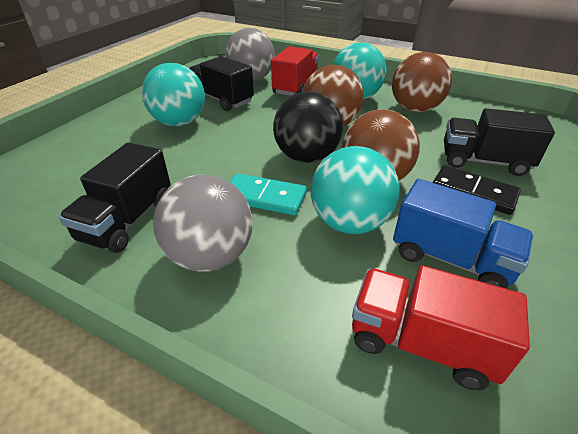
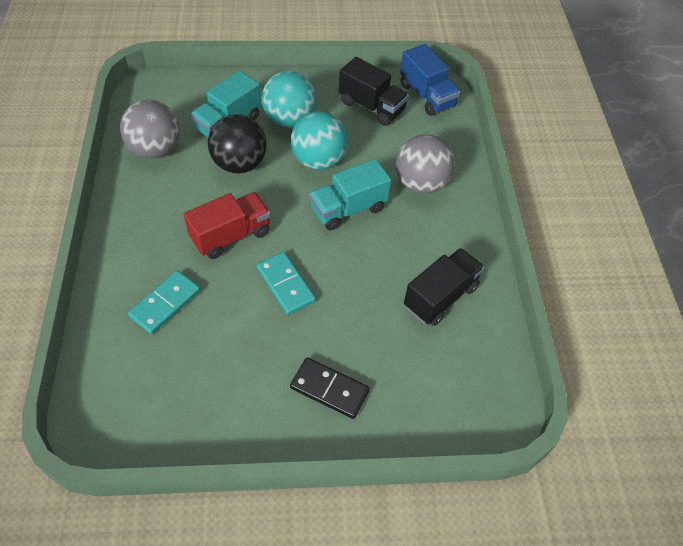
black truck: 3 -> 2
brown ball: 3 -> 0
red truck: 2 -> 1
turquoise ball: 3 -> 2
turquoise domino: 1 -> 2
turquoise truck: 0 -> 2

